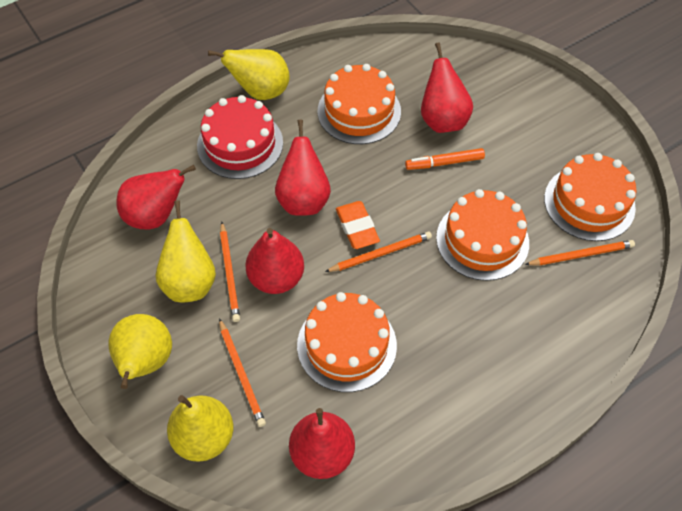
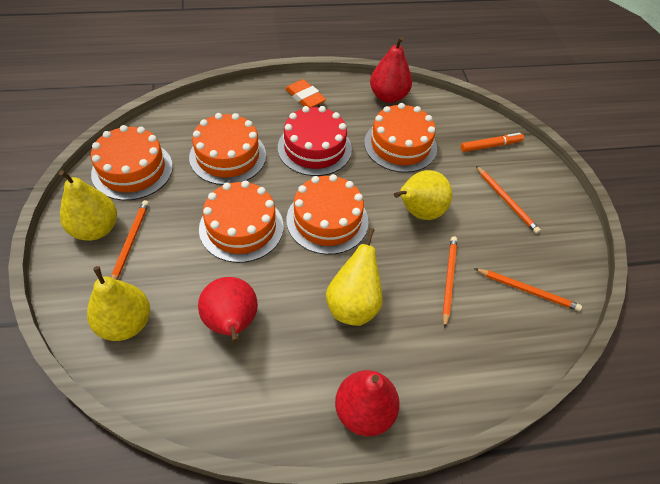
orange cake: 4 -> 5
red pear: 5 -> 3

